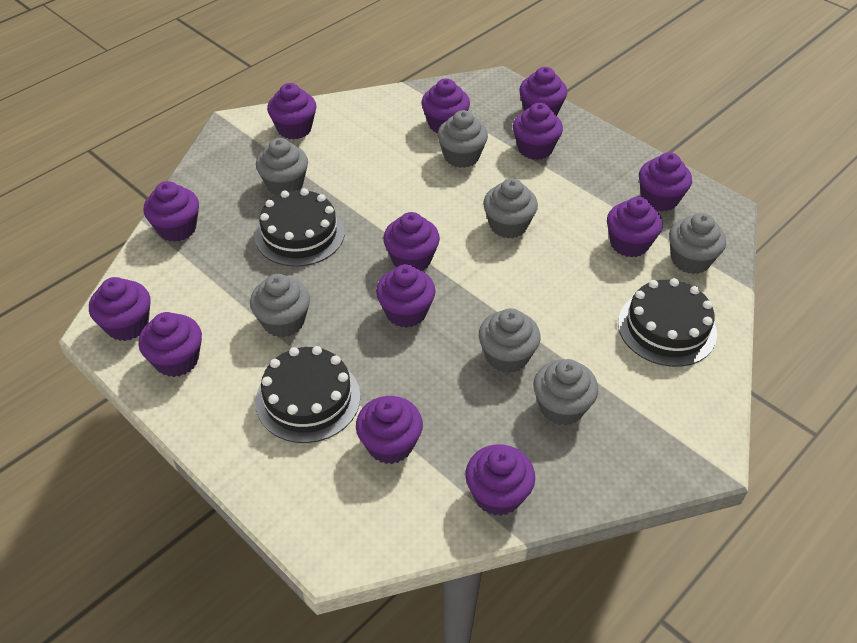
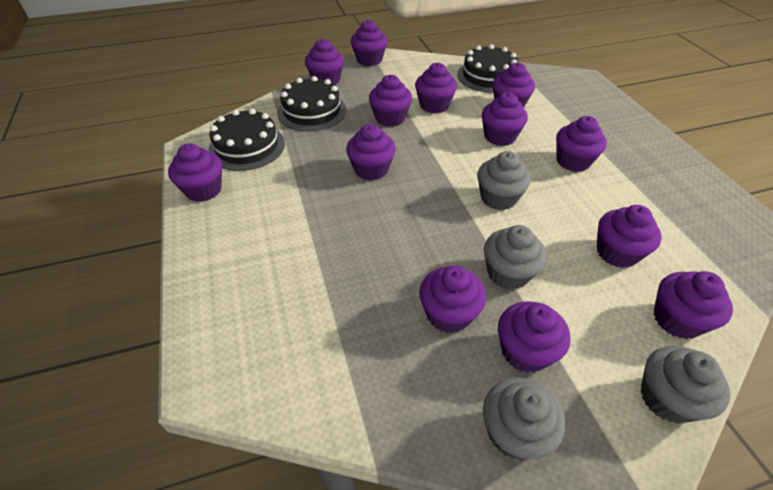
grey cupcake: 7 -> 4

